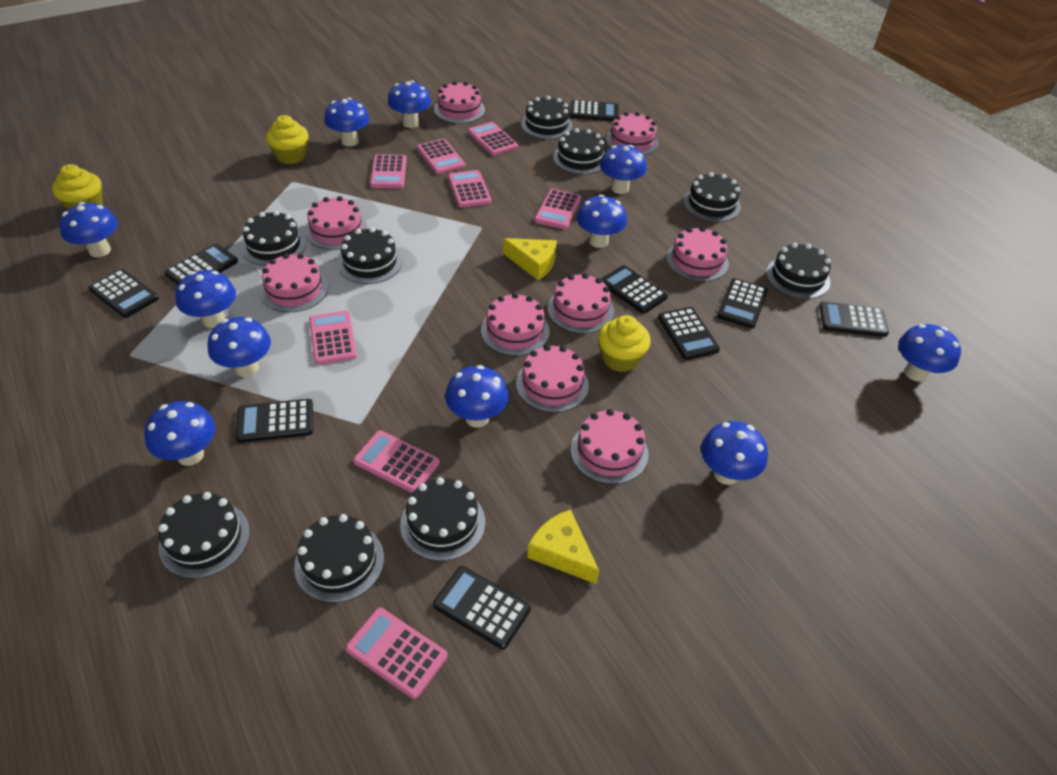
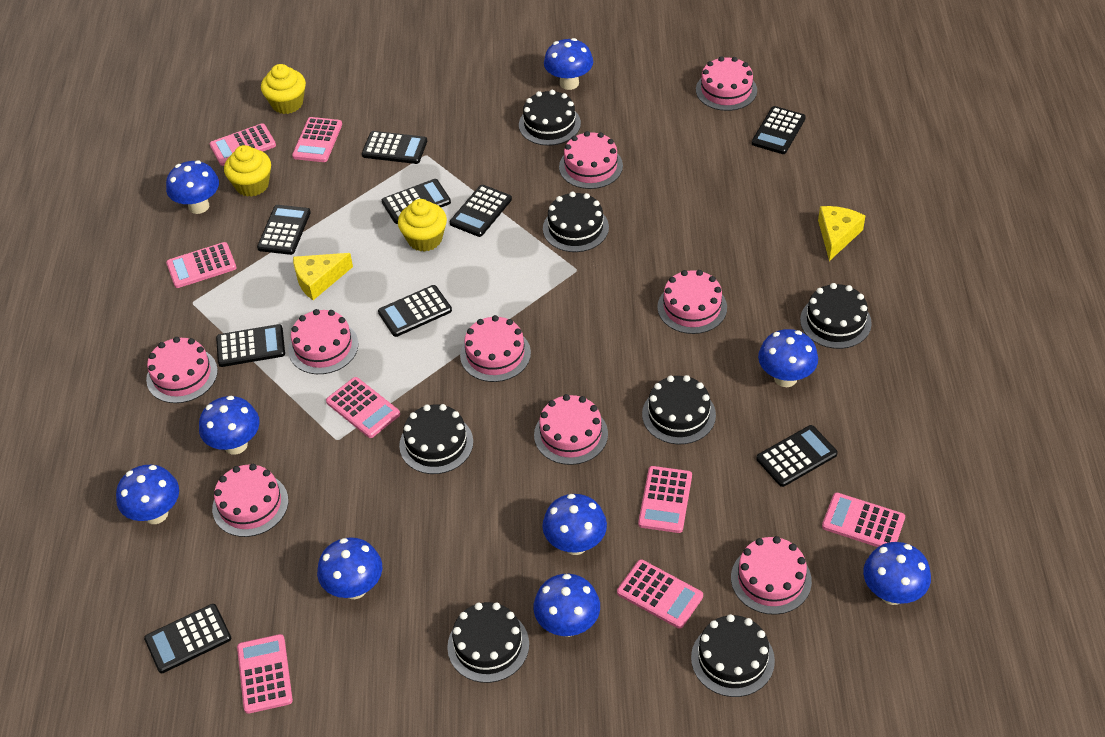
black cake: 9 -> 7
blue mushroom: 11 -> 9

